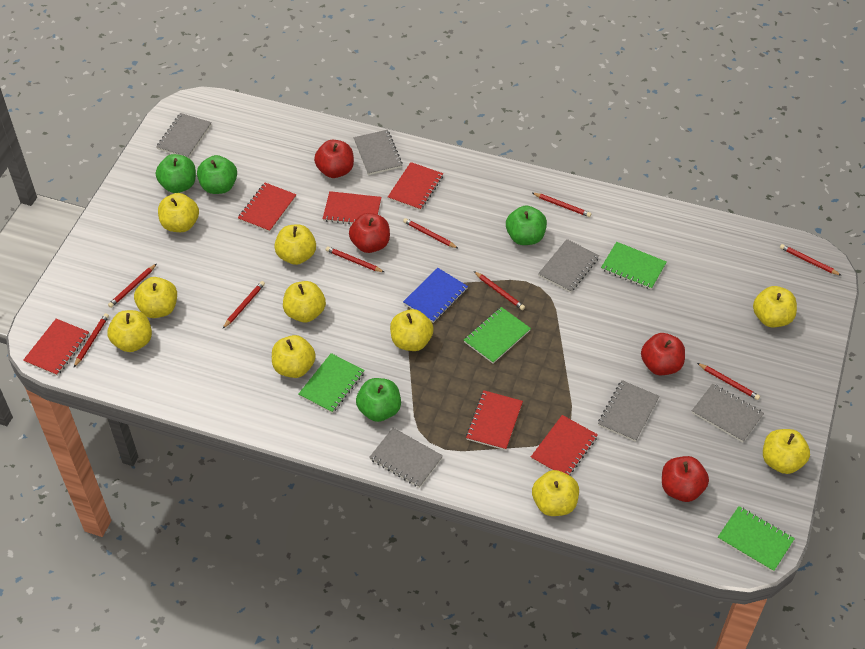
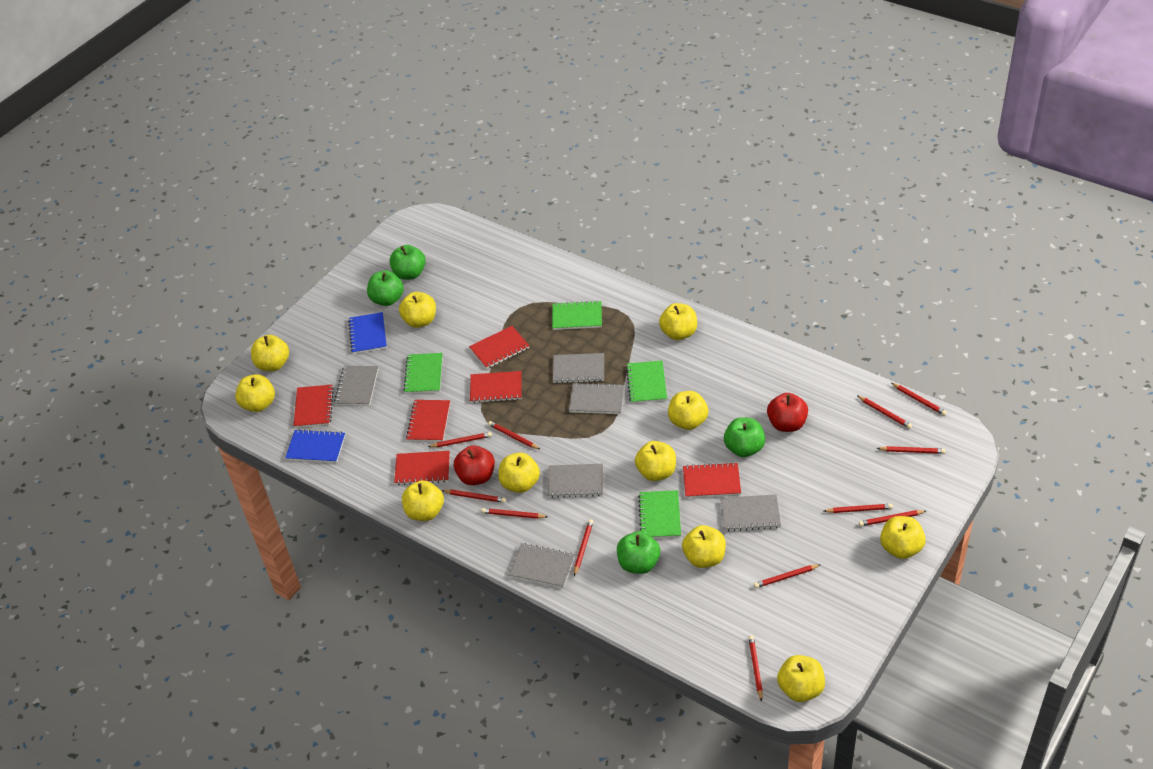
blue notebook: 1 -> 2
red apple: 4 -> 2
red pencil: 9 -> 12
yellow apple: 10 -> 11

